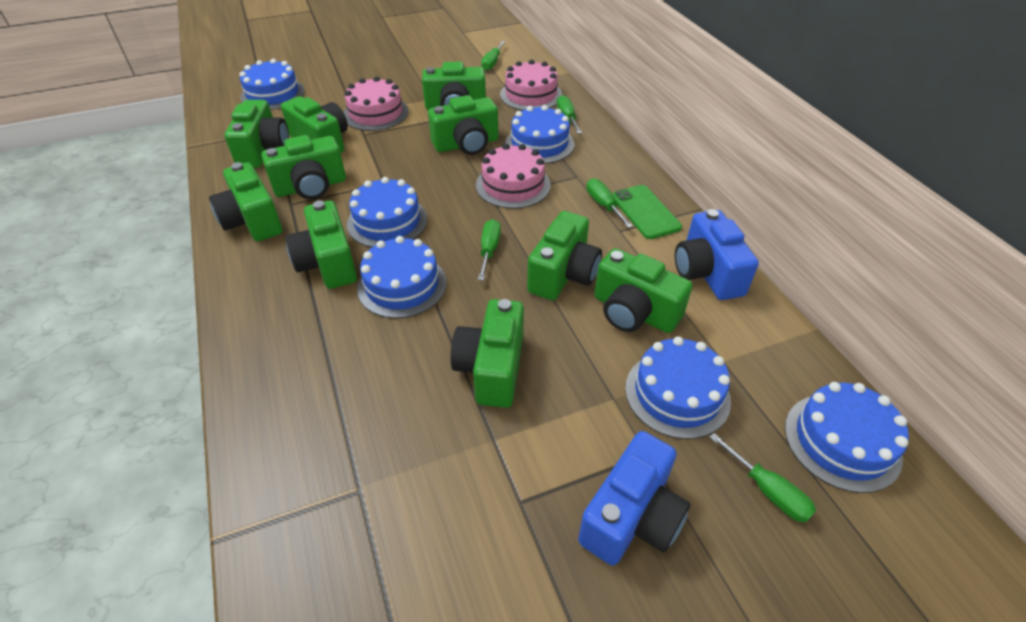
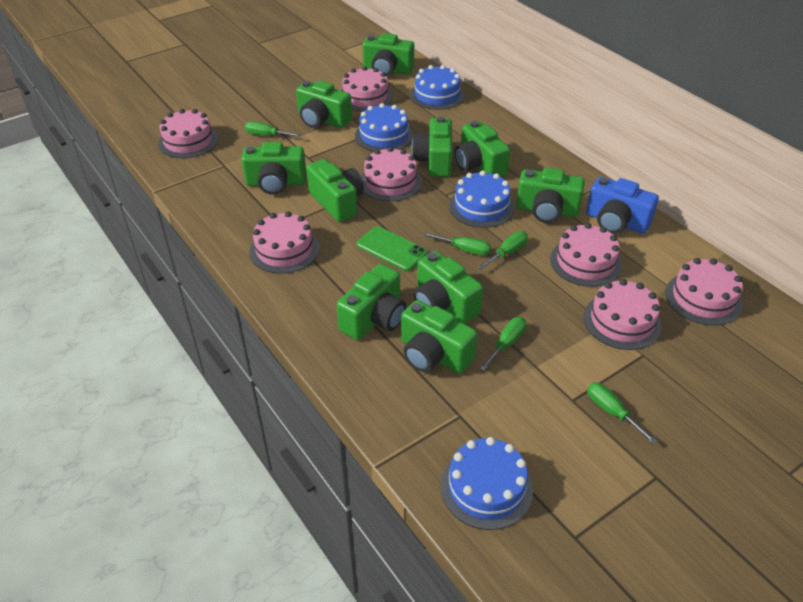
blue cake: 6 -> 4
blue camera: 2 -> 1
pink cake: 3 -> 7

